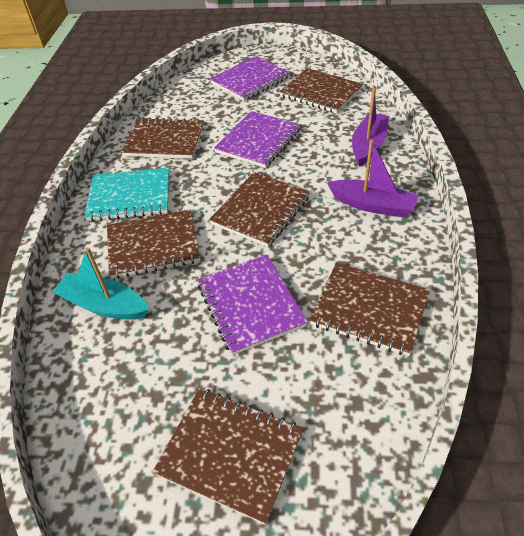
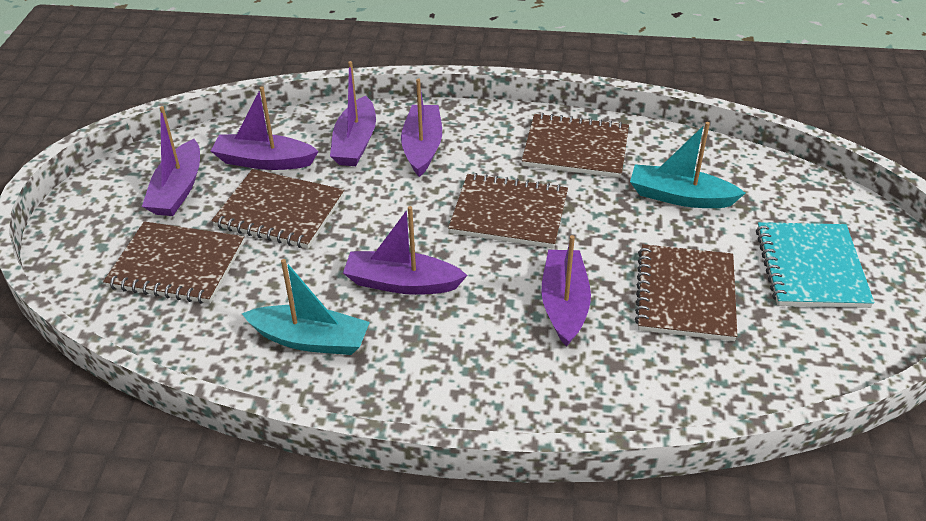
brown notebook: 6 -> 5
purple boat: 2 -> 6
purple notebook: 3 -> 0
turquoise boat: 1 -> 2

